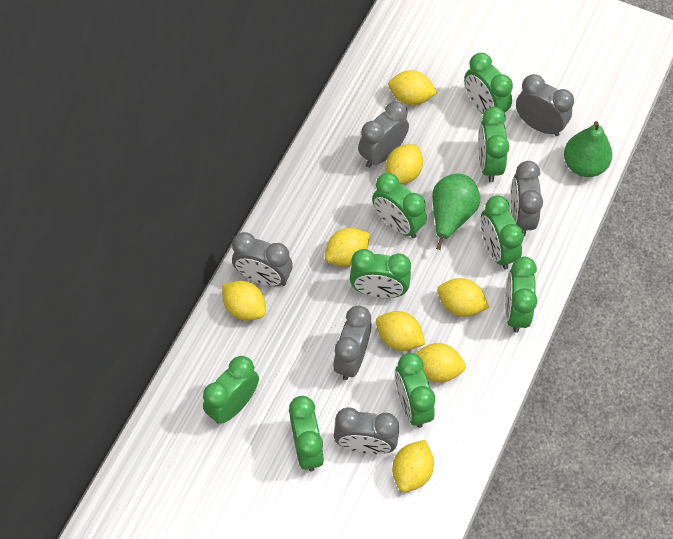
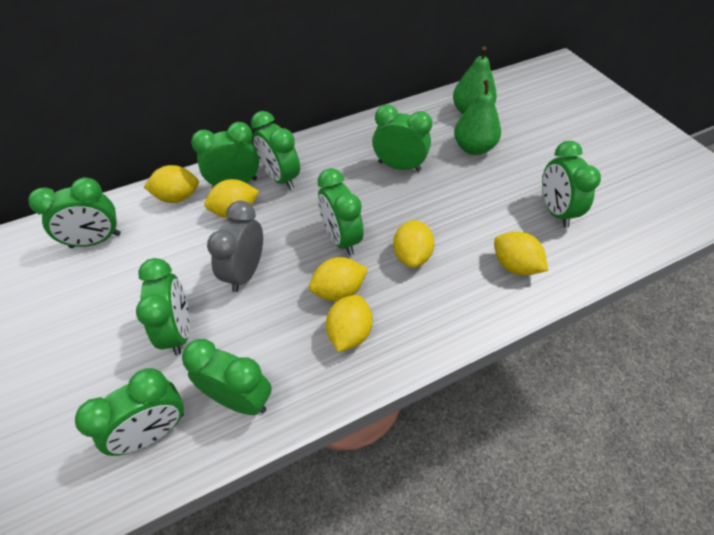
grey clock: 6 -> 1
yellow lemon: 8 -> 6

